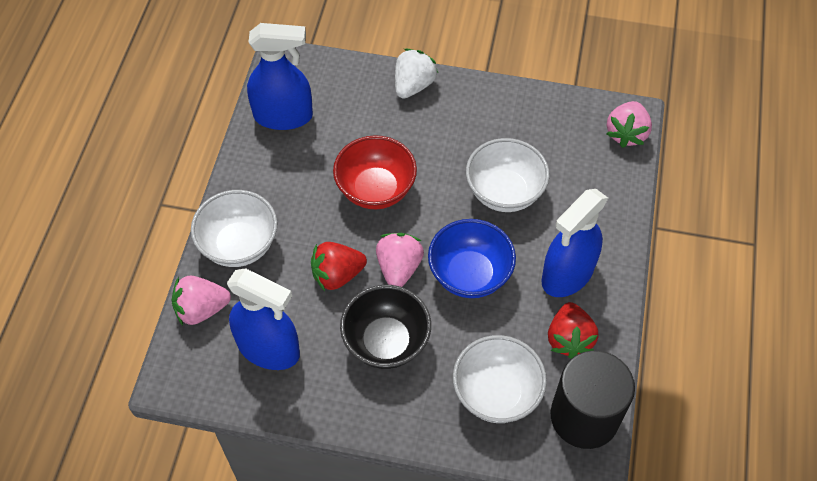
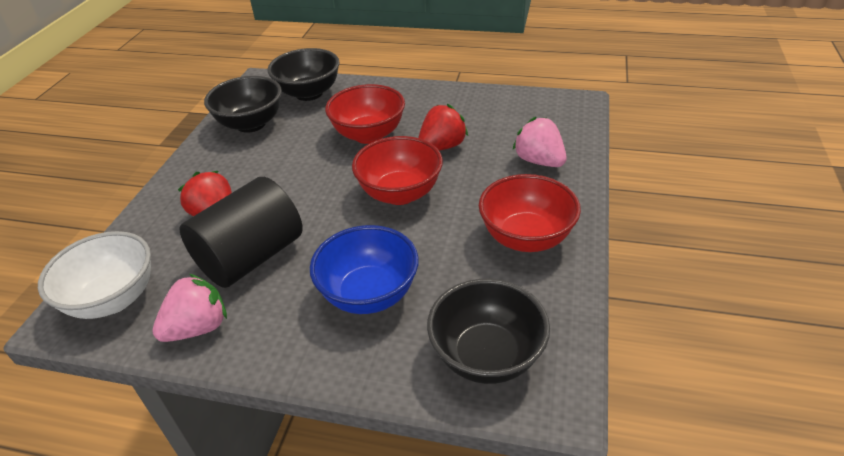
black bowl: 1 -> 3
blue spray bottle: 3 -> 0
pink strawberry: 3 -> 2
red bowl: 1 -> 3
white bowl: 3 -> 1
white strawberry: 1 -> 0

